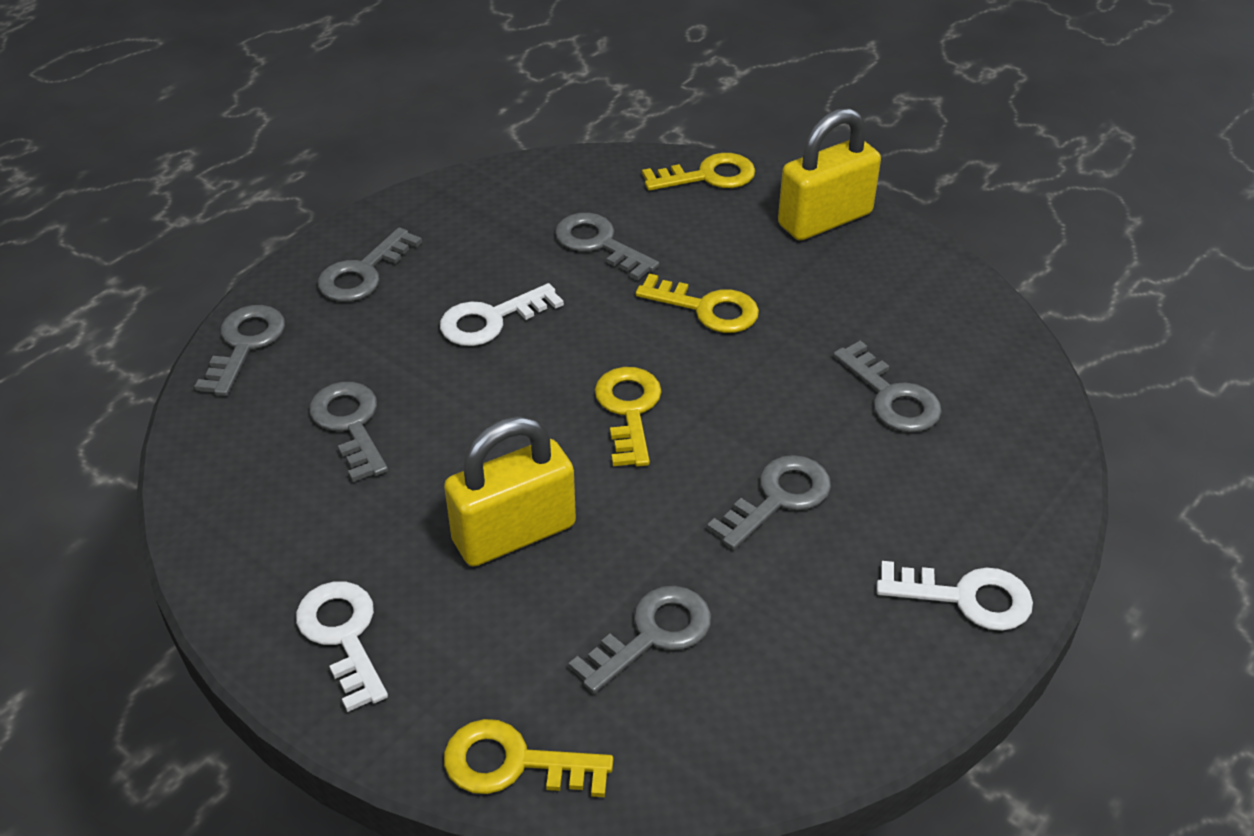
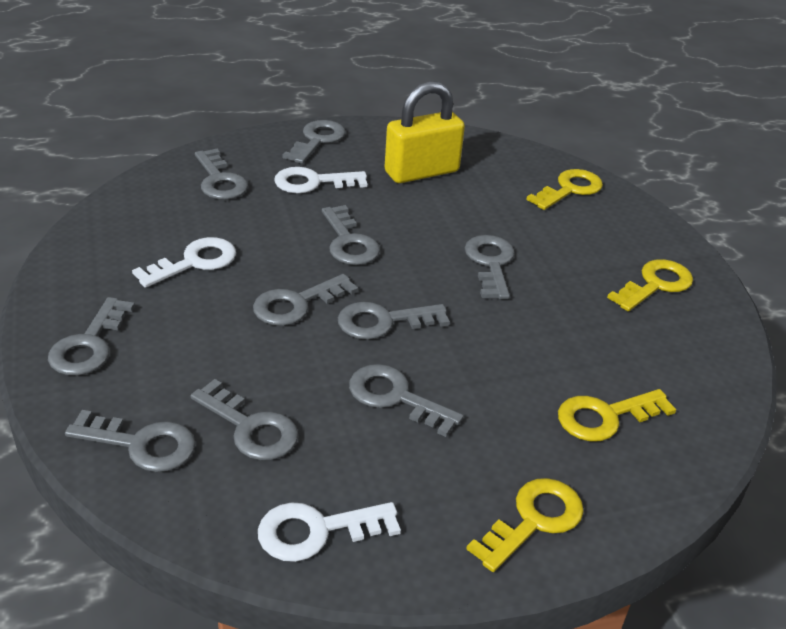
grey key: 7 -> 10
yellow padlock: 2 -> 1

